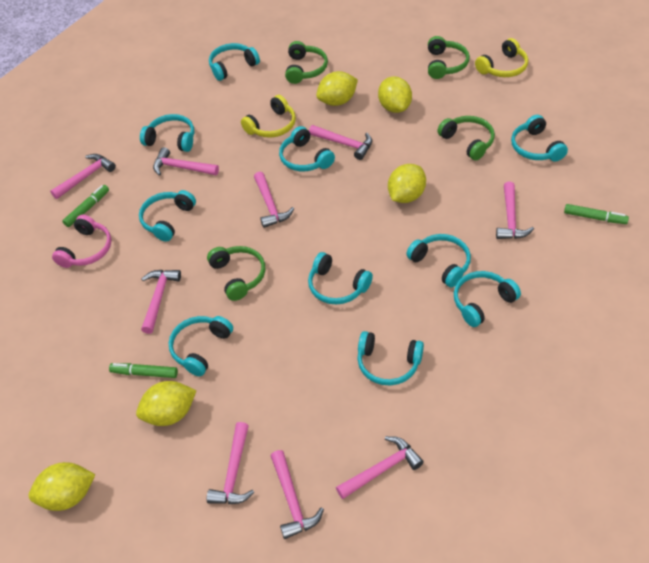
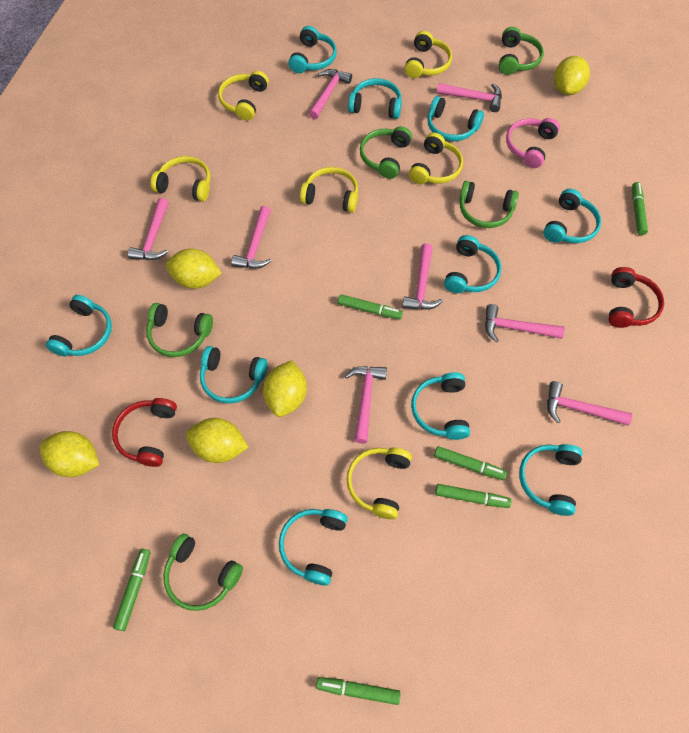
green headphones: 4 -> 5
green marker: 3 -> 6
pink hammer: 9 -> 8
red headphones: 0 -> 2
yellow headphones: 2 -> 6

